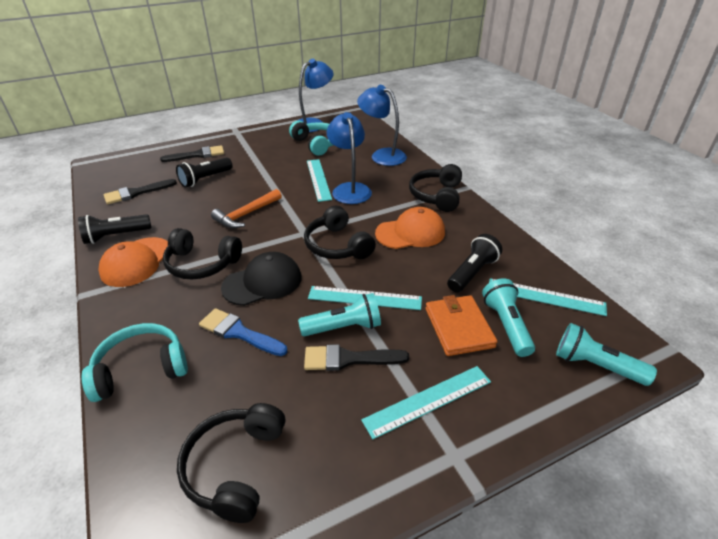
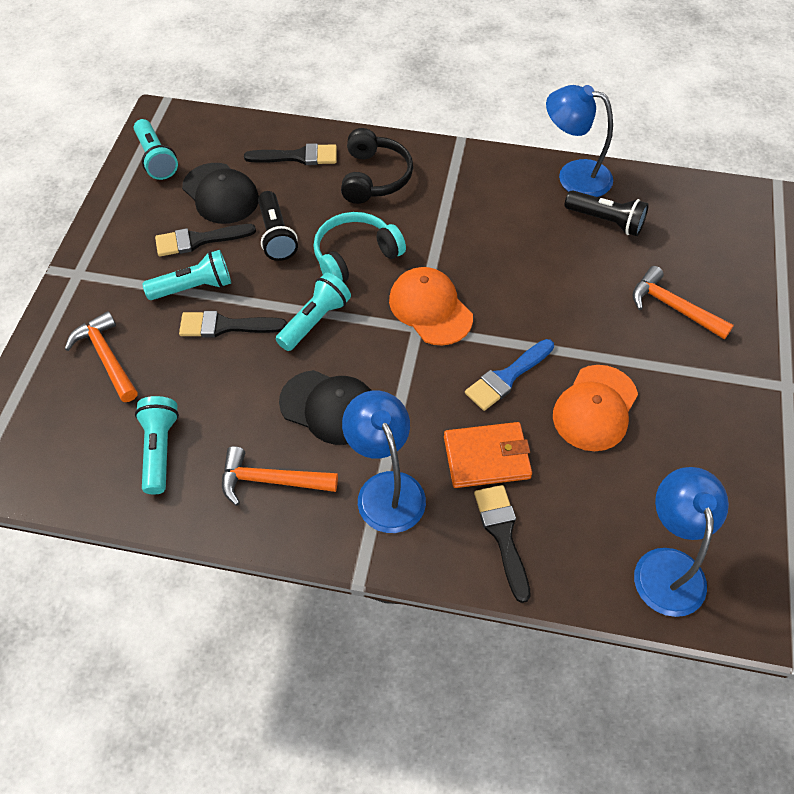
black brush: 3 -> 4
black cap: 1 -> 2
black flashlight: 3 -> 2
black headphones: 4 -> 1
orange hammer: 1 -> 3
turquoise flashlight: 3 -> 4
turquoise headphones: 2 -> 1
turquoise ruler: 4 -> 0

